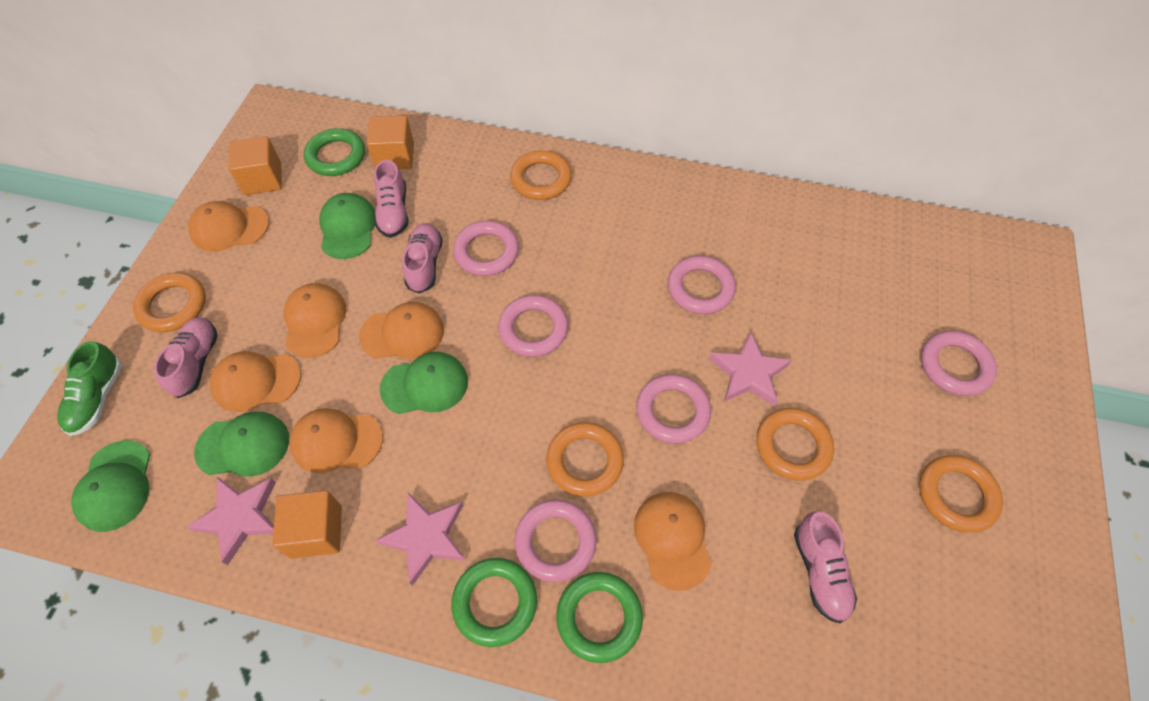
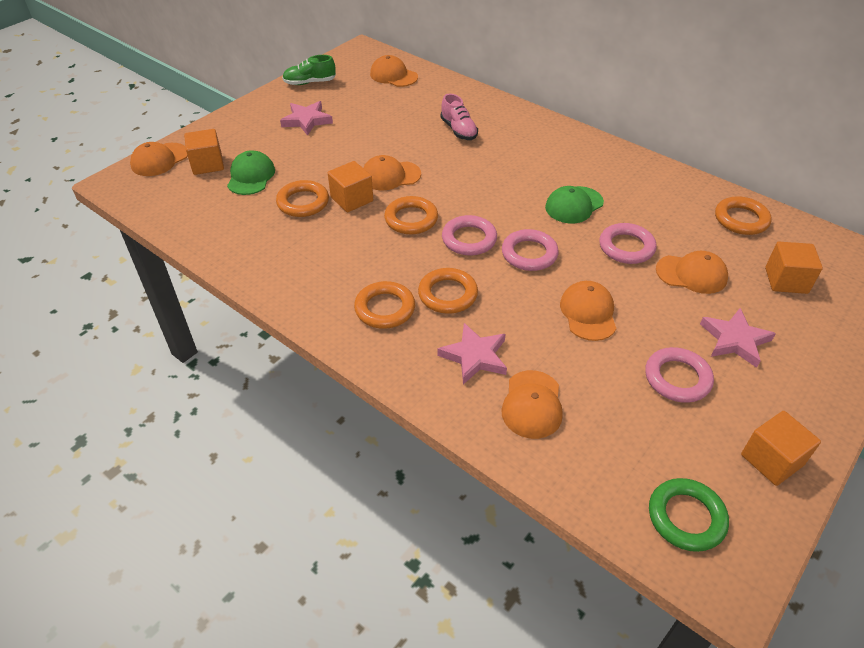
green cap: 4 -> 2
green ring: 3 -> 1
orange cube: 3 -> 4
pink ring: 6 -> 4
pink shoe: 4 -> 1

